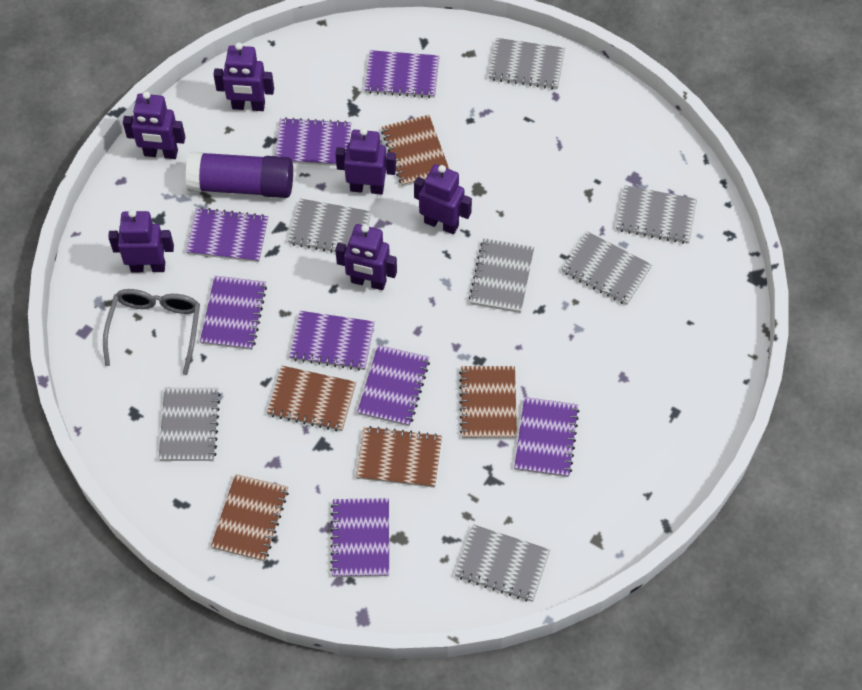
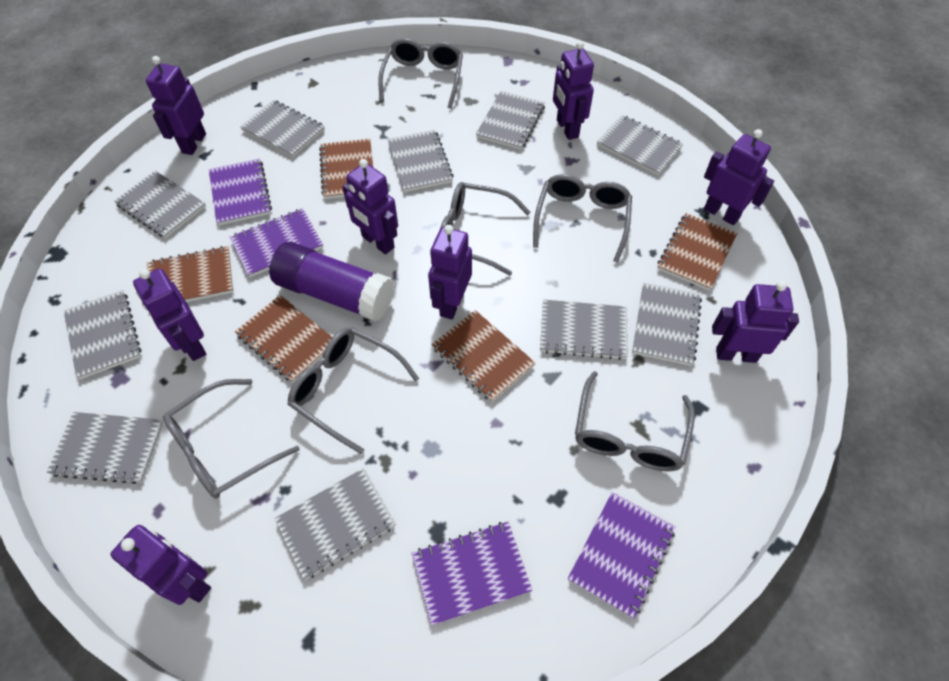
grey glasses: 1 -> 6
grey notebook: 7 -> 10
purple notebook: 8 -> 4
purple robot: 6 -> 8

